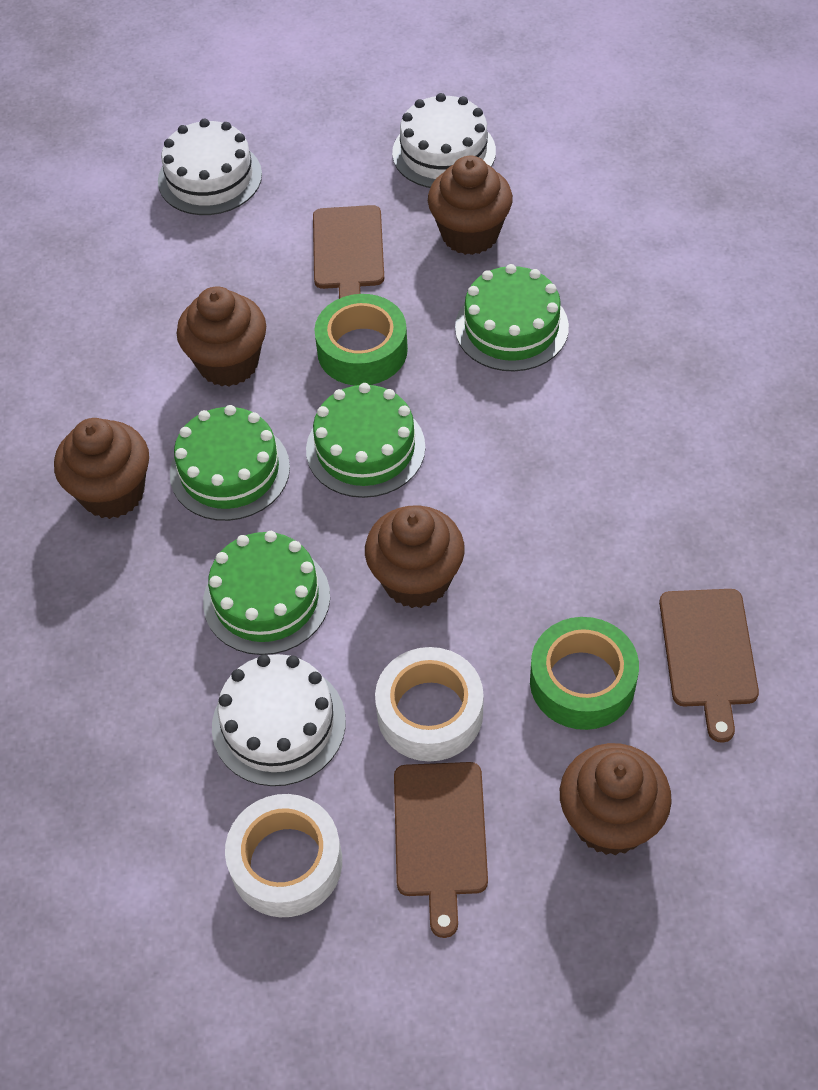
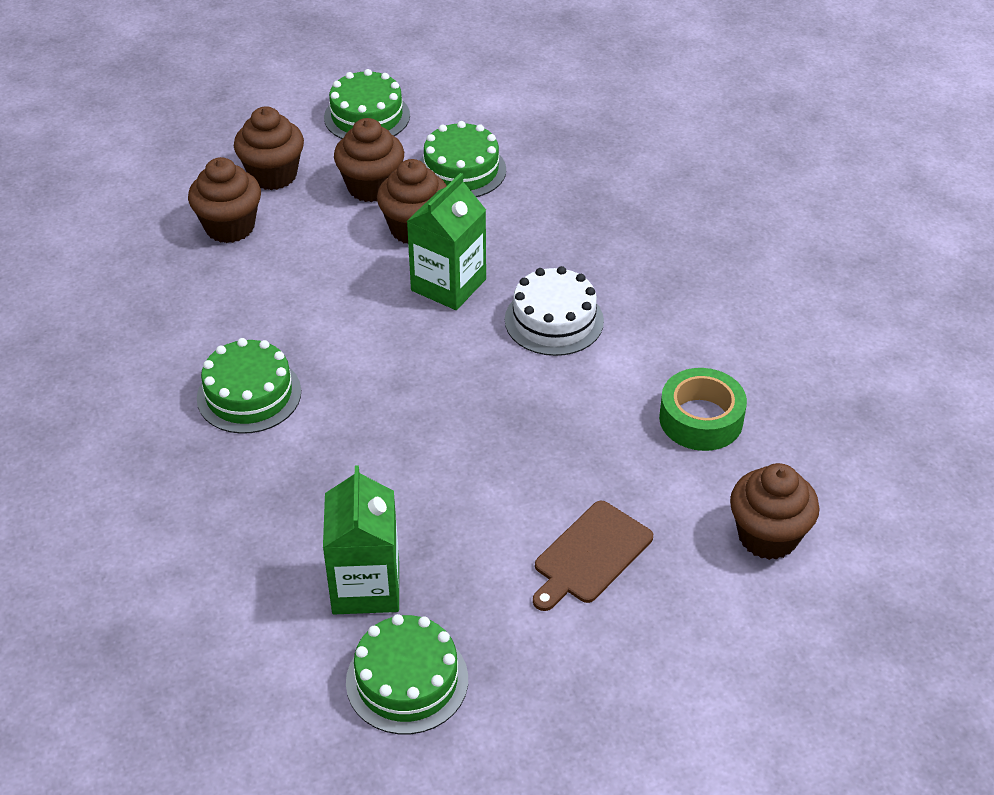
brown cutting board: 3 -> 1
green carton: 0 -> 2
green tape: 2 -> 1
white cake: 3 -> 1
white tape: 2 -> 0

